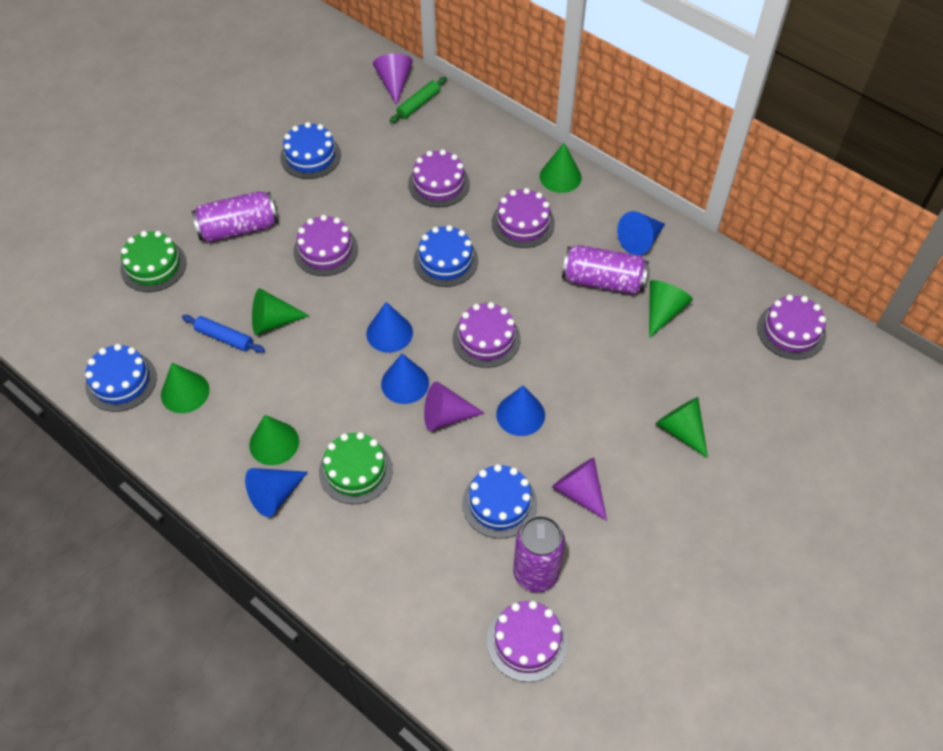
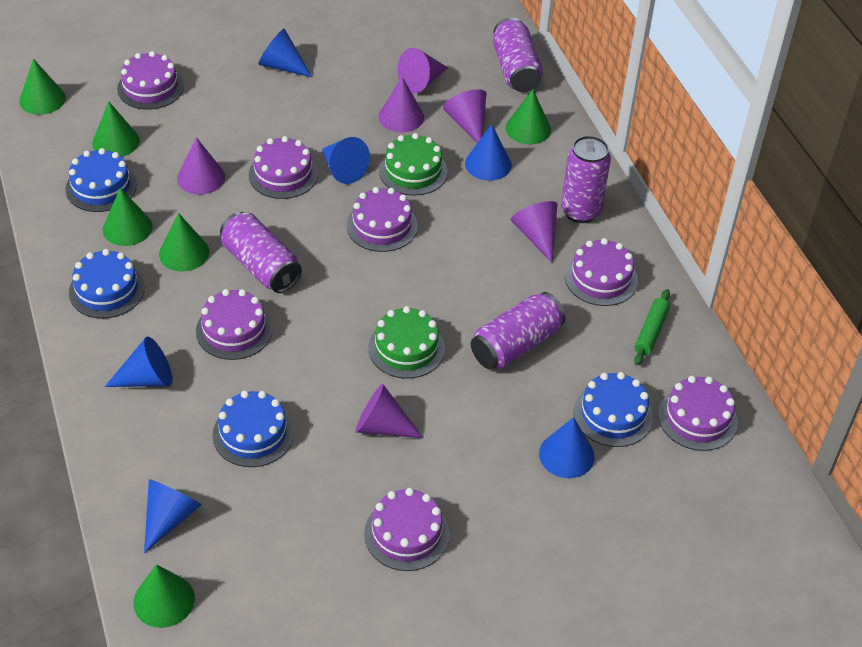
blue cone: 5 -> 6
blue rolling pin: 1 -> 0
purple cake: 6 -> 7
purple can: 3 -> 4
purple cone: 3 -> 6

